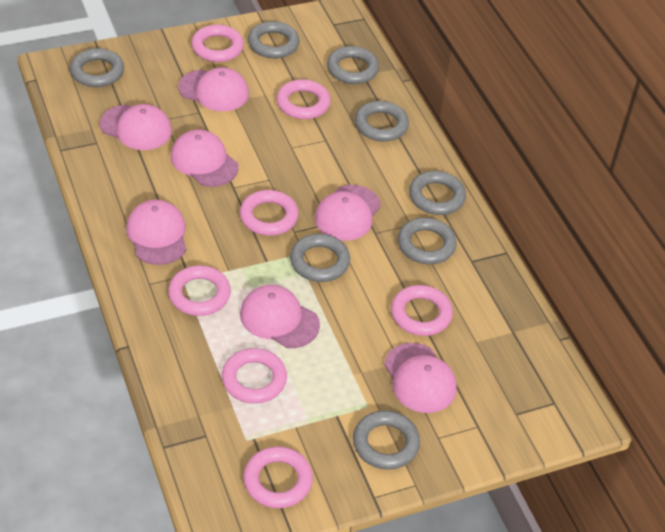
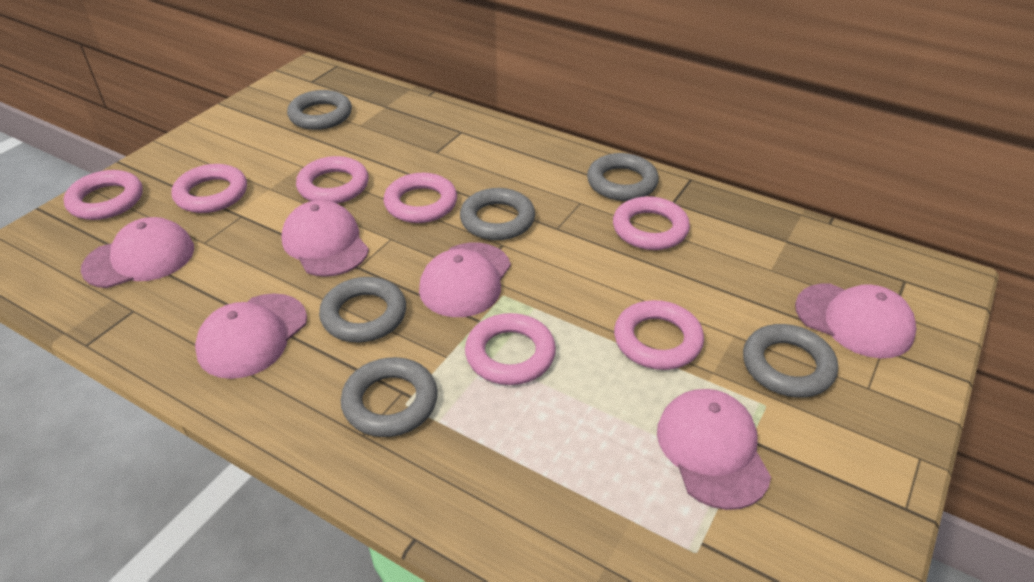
grey ring: 8 -> 6
pink cap: 7 -> 6

